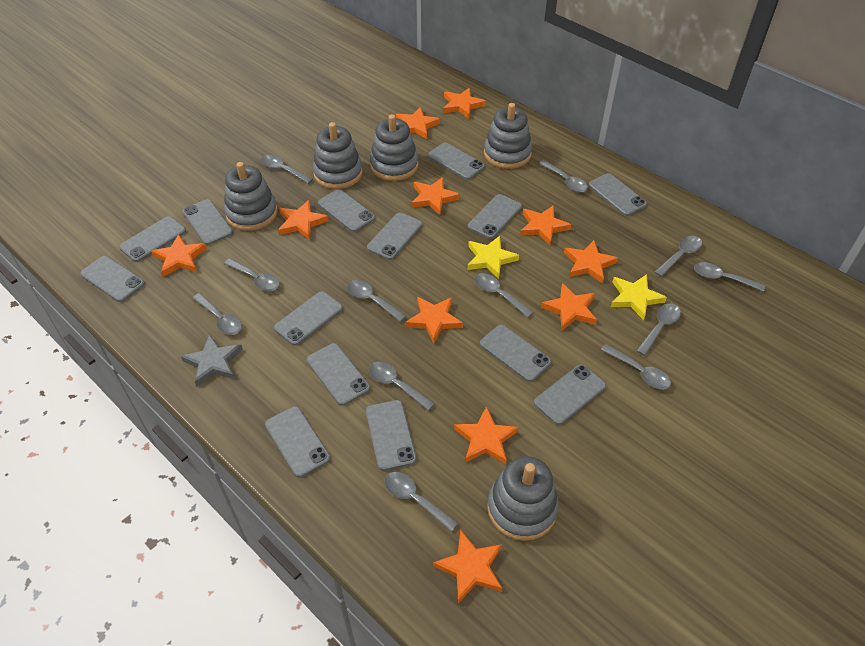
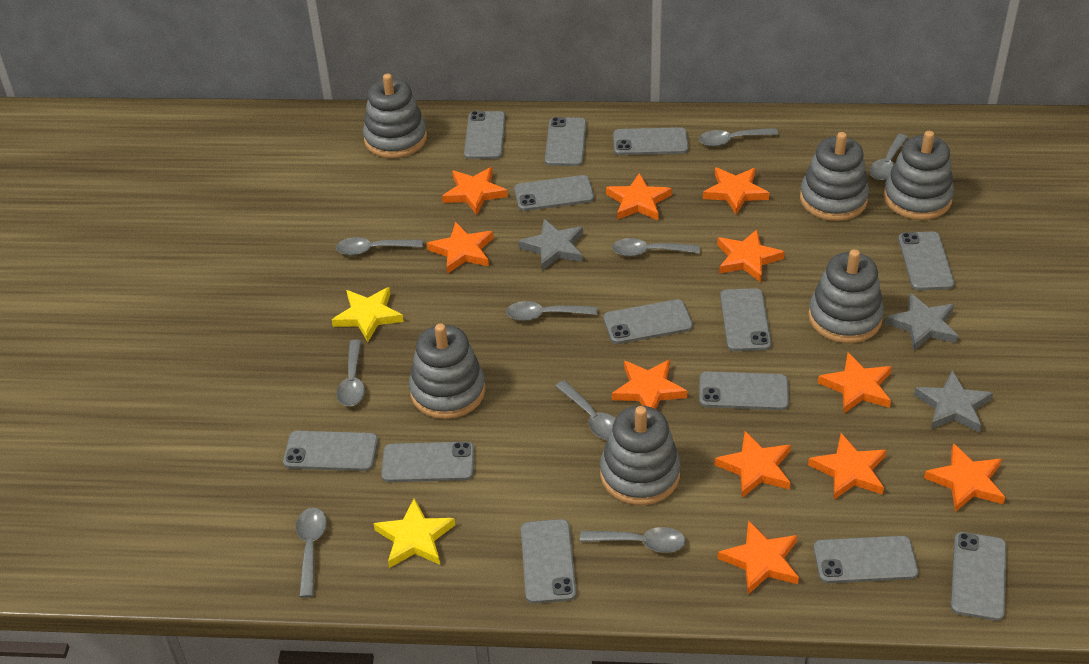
grey phone: 14 -> 13
grey spoon: 12 -> 9
grey stacking toy: 5 -> 6
grey star: 1 -> 3

